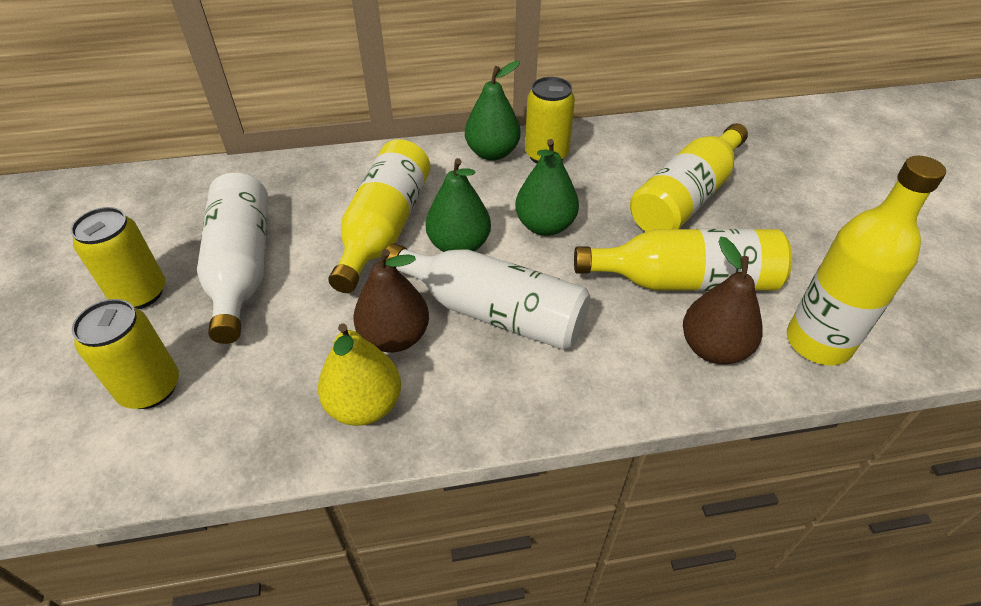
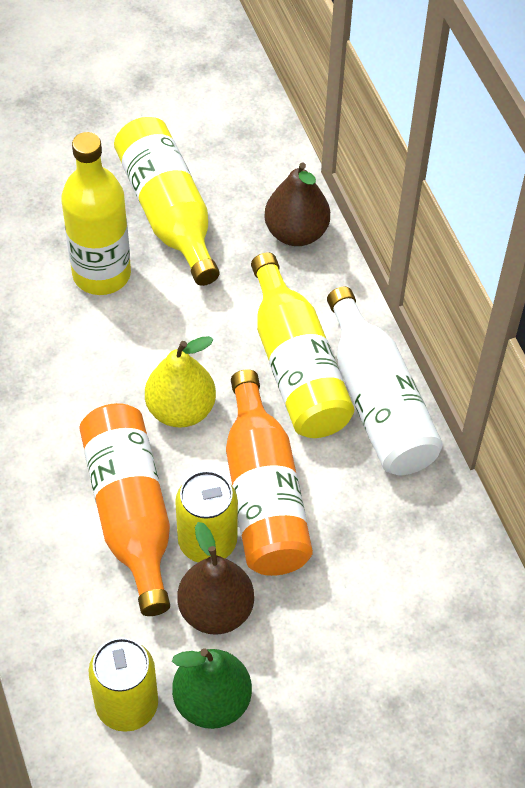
green pear: 3 -> 1
orange bottle: 0 -> 2
white bottle: 2 -> 1
yellow bottle: 4 -> 3
yellow can: 3 -> 2

